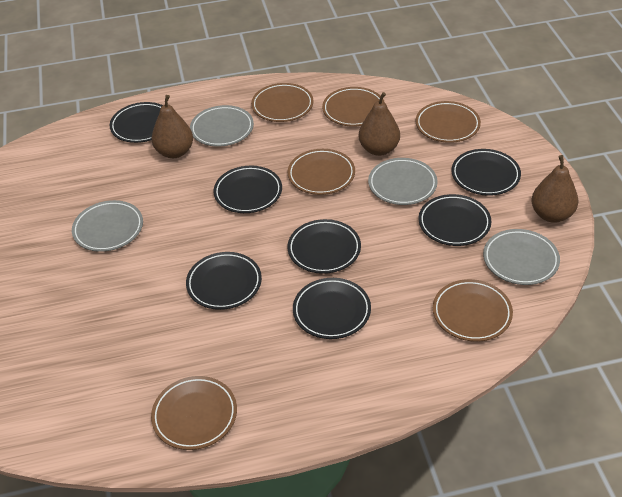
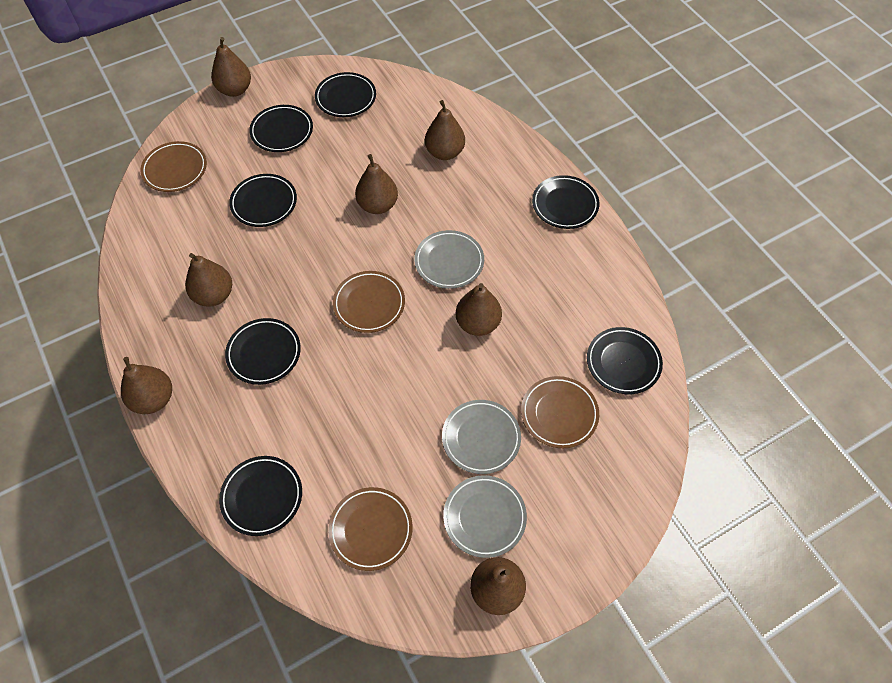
brown pear: 3 -> 7
brown plate: 6 -> 4
grey plate: 4 -> 3

